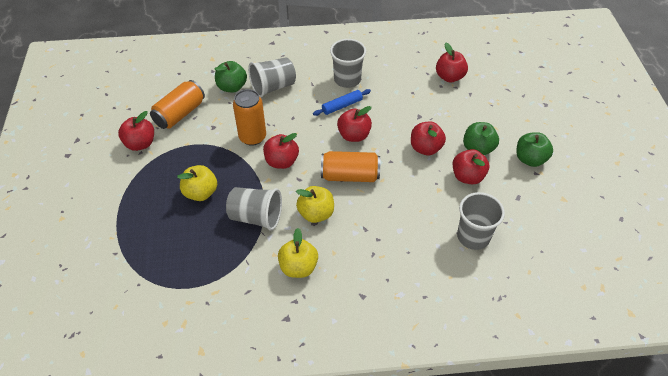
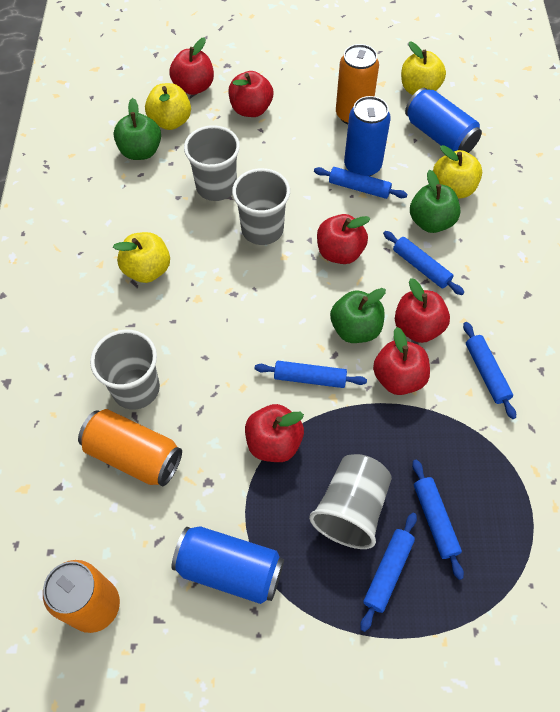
blue can: 0 -> 3
blue rolling pin: 1 -> 6
yellow apple: 3 -> 4

